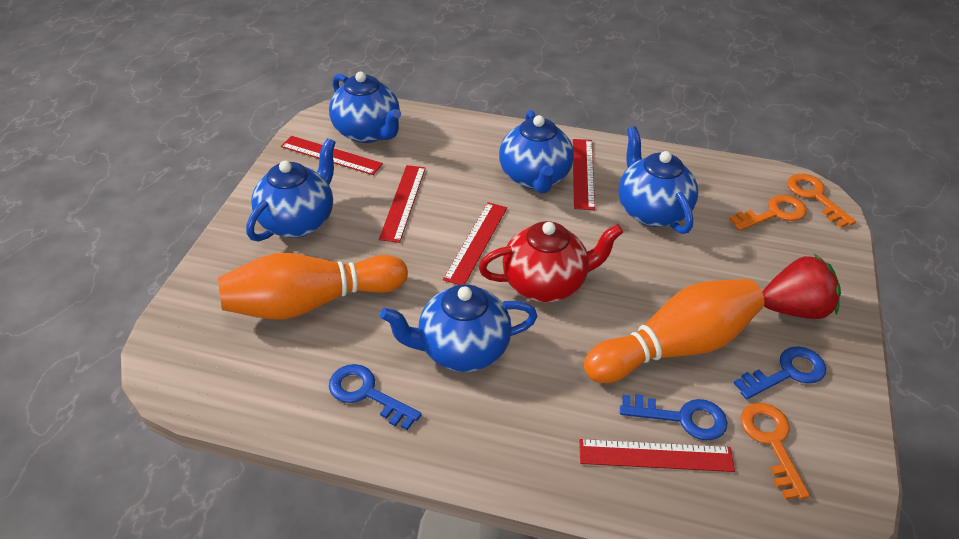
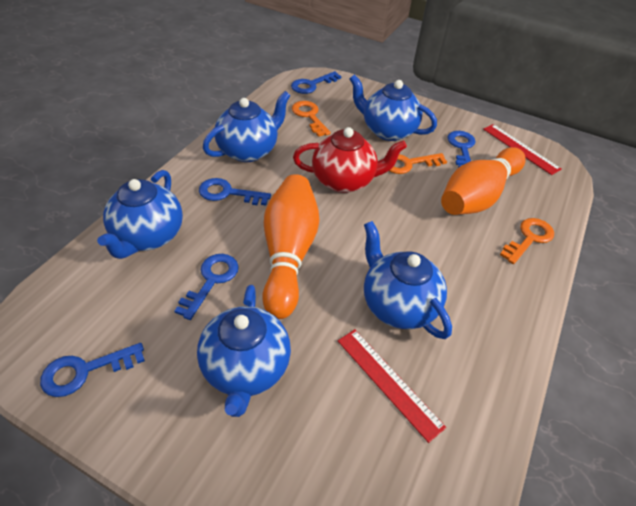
blue key: 3 -> 5
red ruler: 5 -> 2
red strawberry: 1 -> 0

